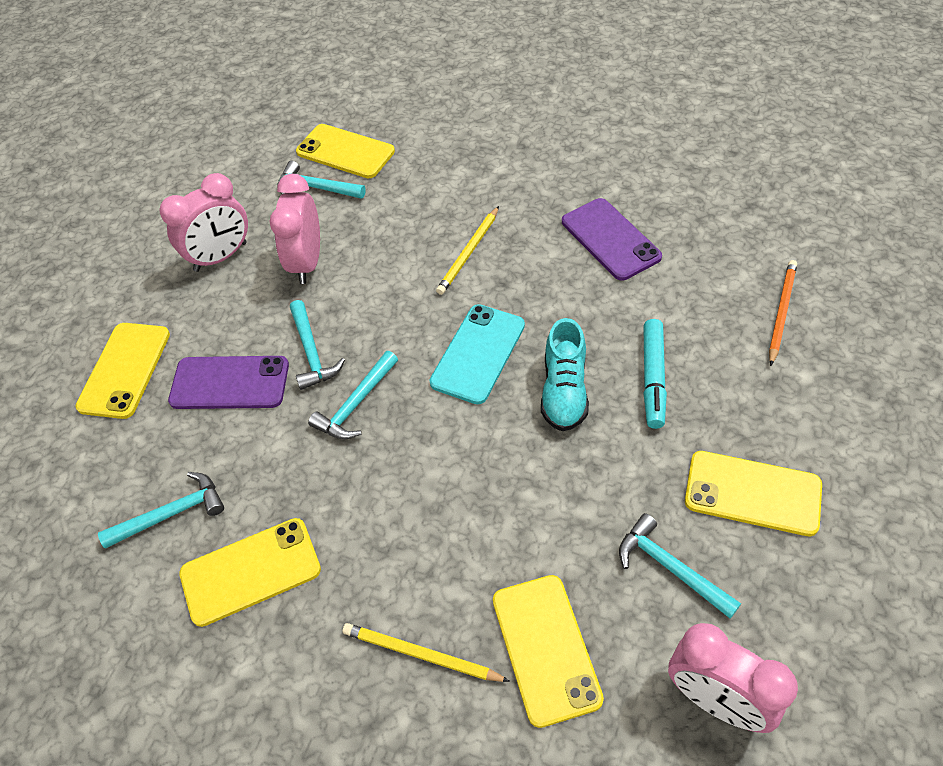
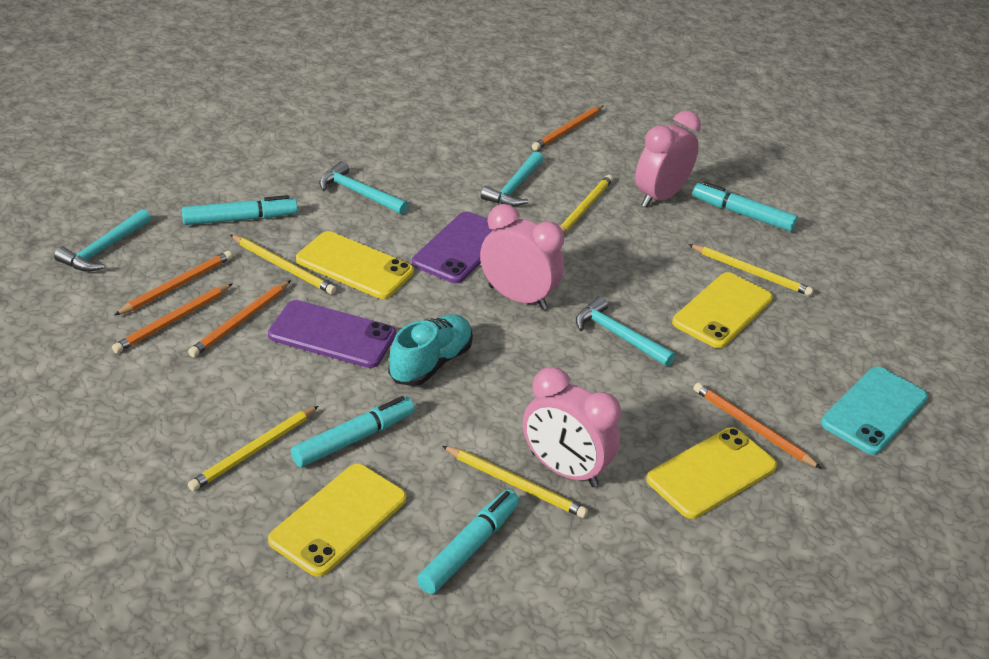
orange pencil: 1 -> 5
turquoise hammer: 5 -> 4
turquoise marker: 1 -> 4
yellow pencil: 2 -> 5
yellow phone: 5 -> 4

